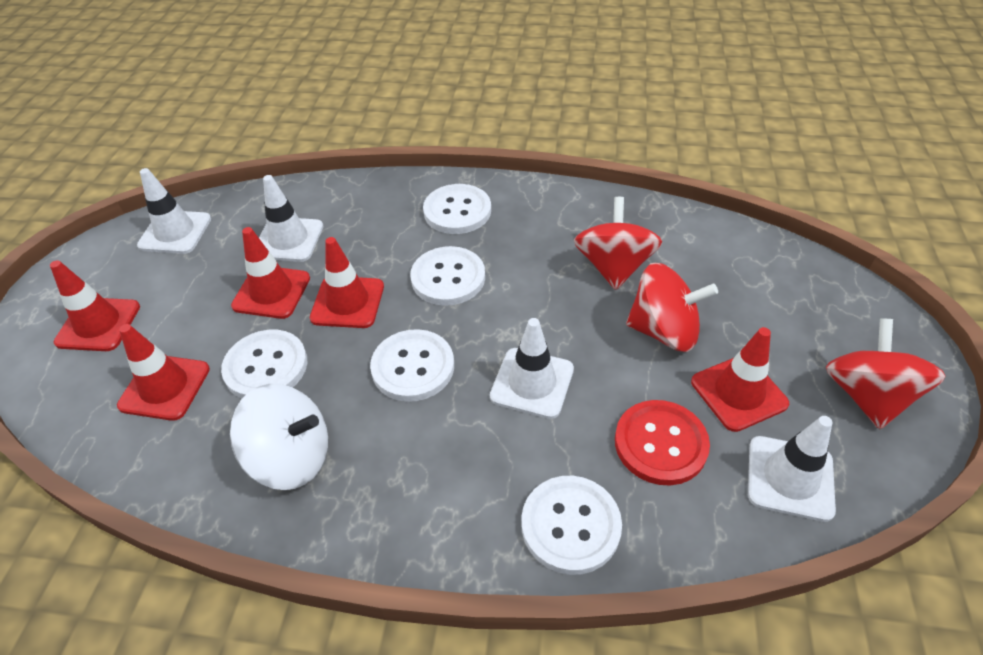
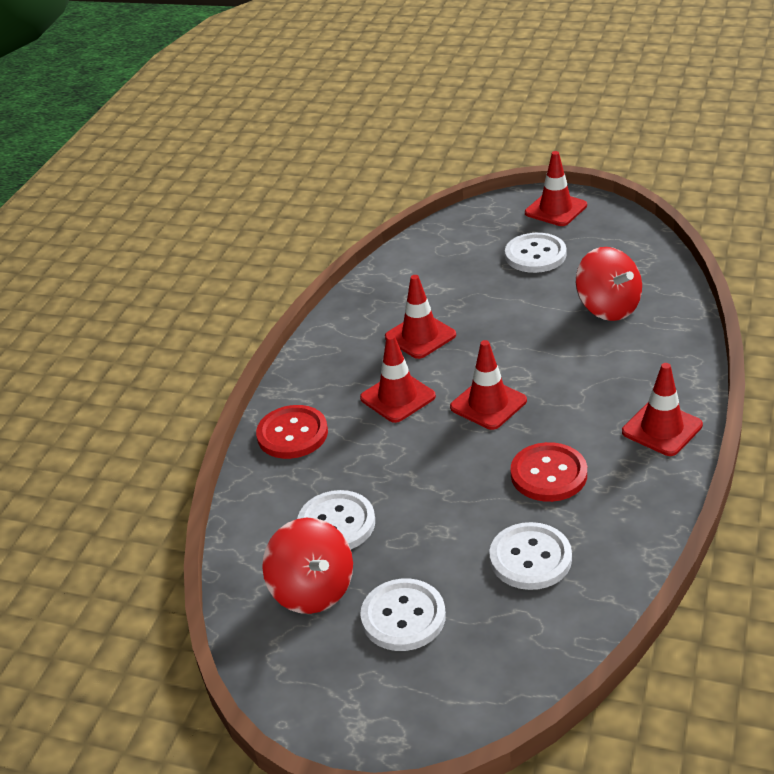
red button: 1 -> 2
red spinning top: 3 -> 2
white button: 5 -> 4
white spinning top: 1 -> 0
white traffic cone: 4 -> 0

